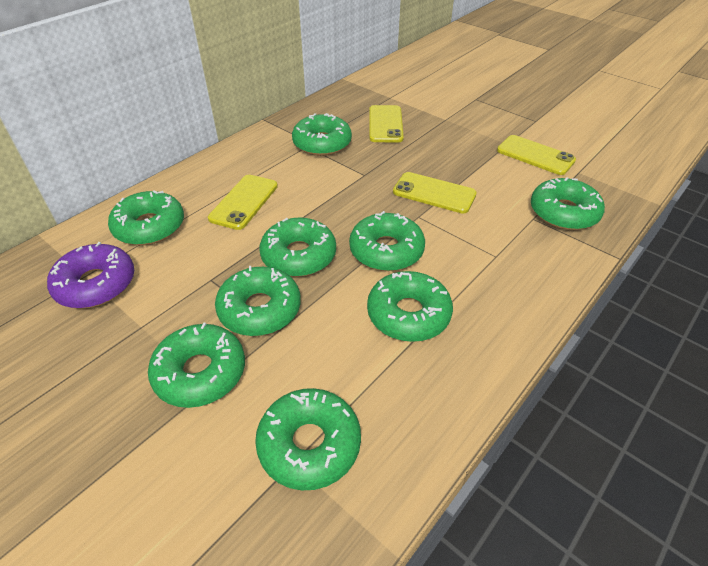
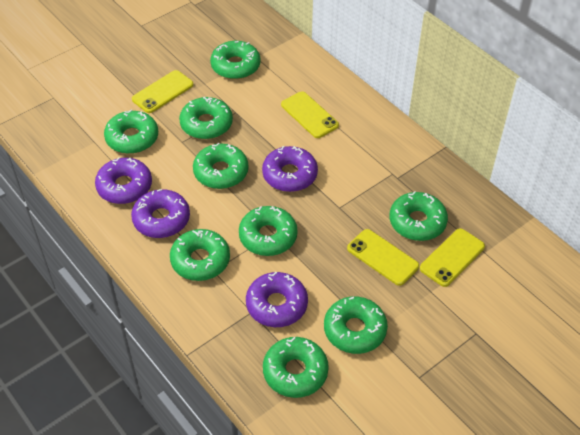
purple donut: 1 -> 4

